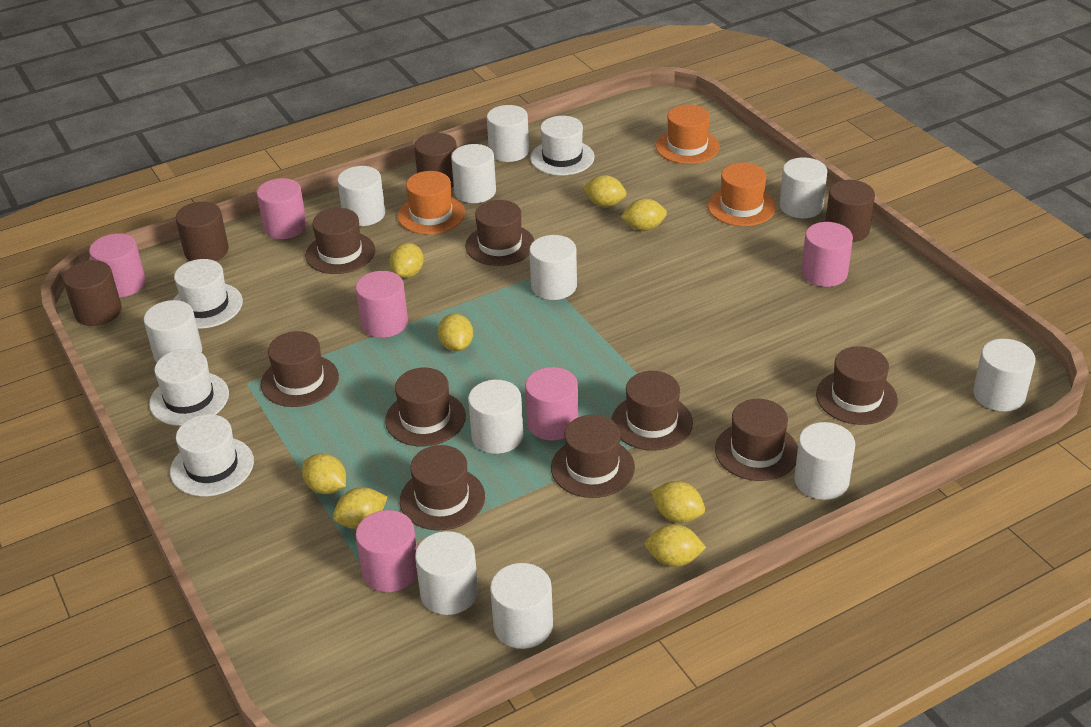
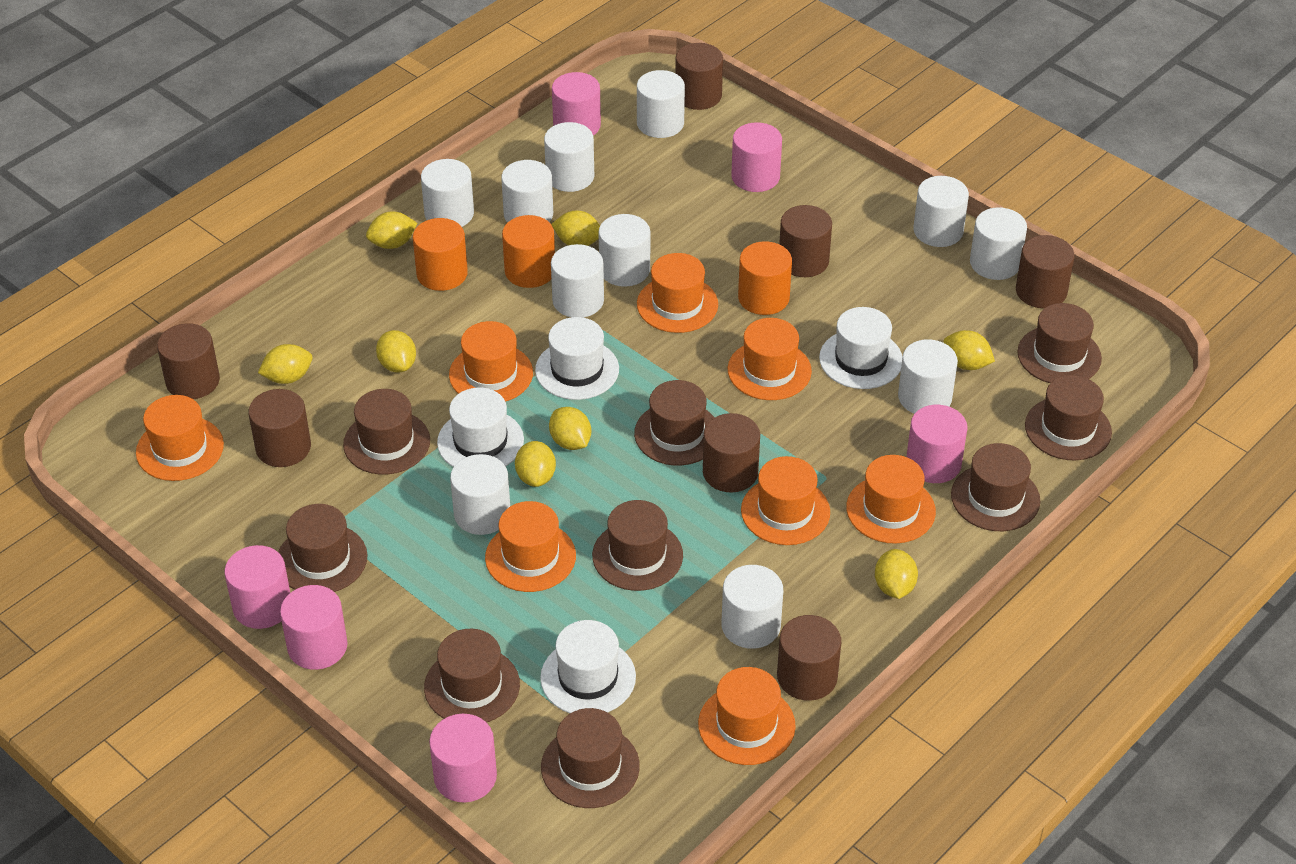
brown cylinder: 4 -> 7
orange cylinder: 0 -> 3
orange hat: 3 -> 8

